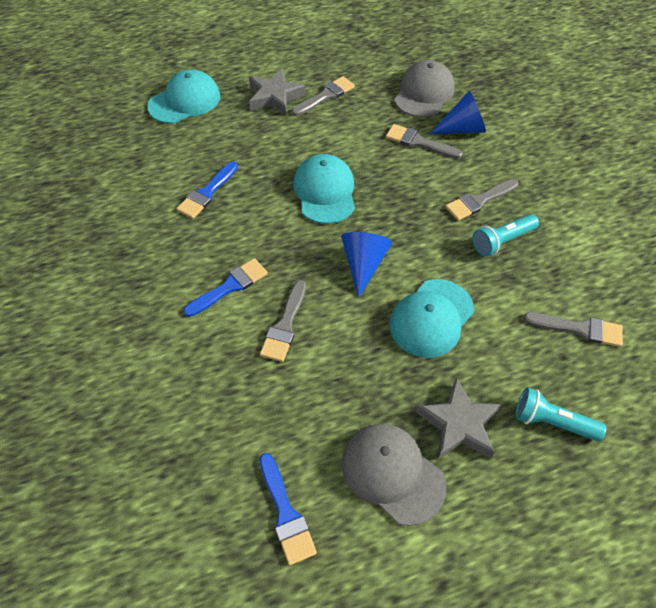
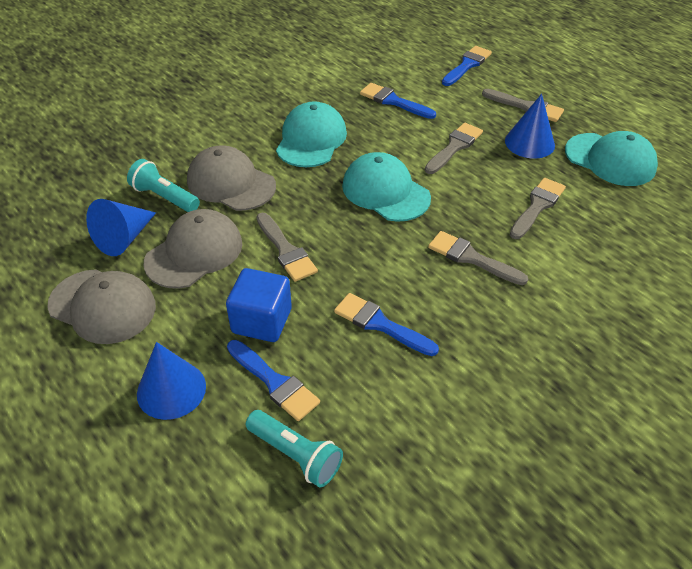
blue brush: 3 -> 4
blue cone: 2 -> 3
blue cube: 0 -> 1
grey cap: 2 -> 3
grey star: 2 -> 0

